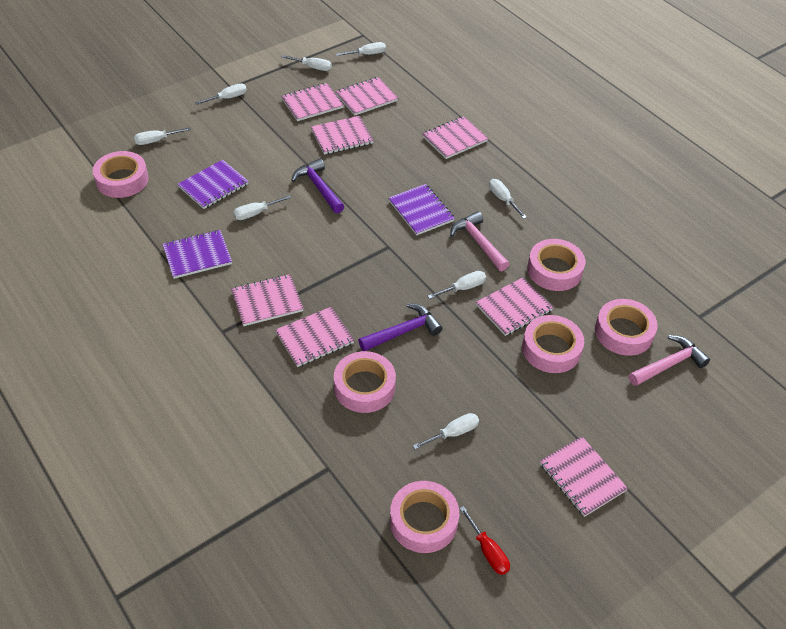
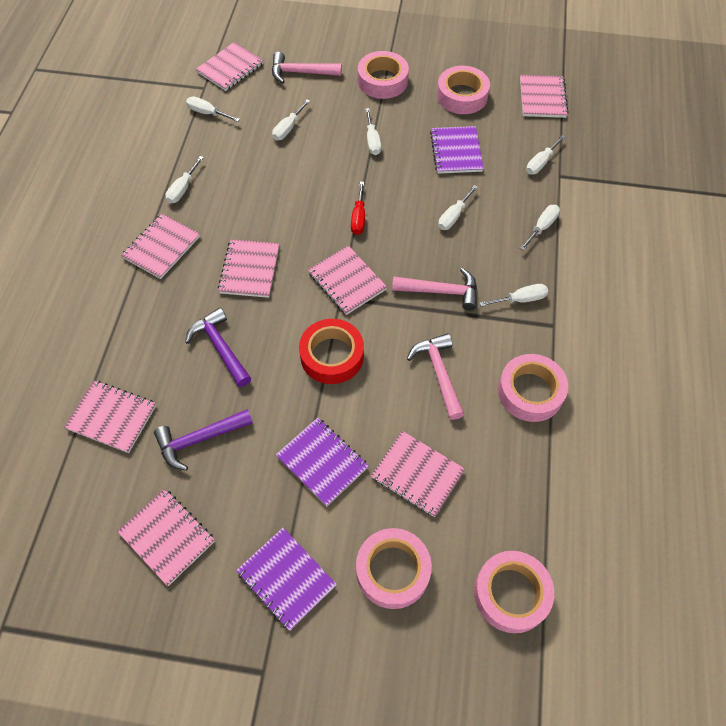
pink hammer: 2 -> 3
pink tape: 6 -> 5
red tape: 0 -> 1

